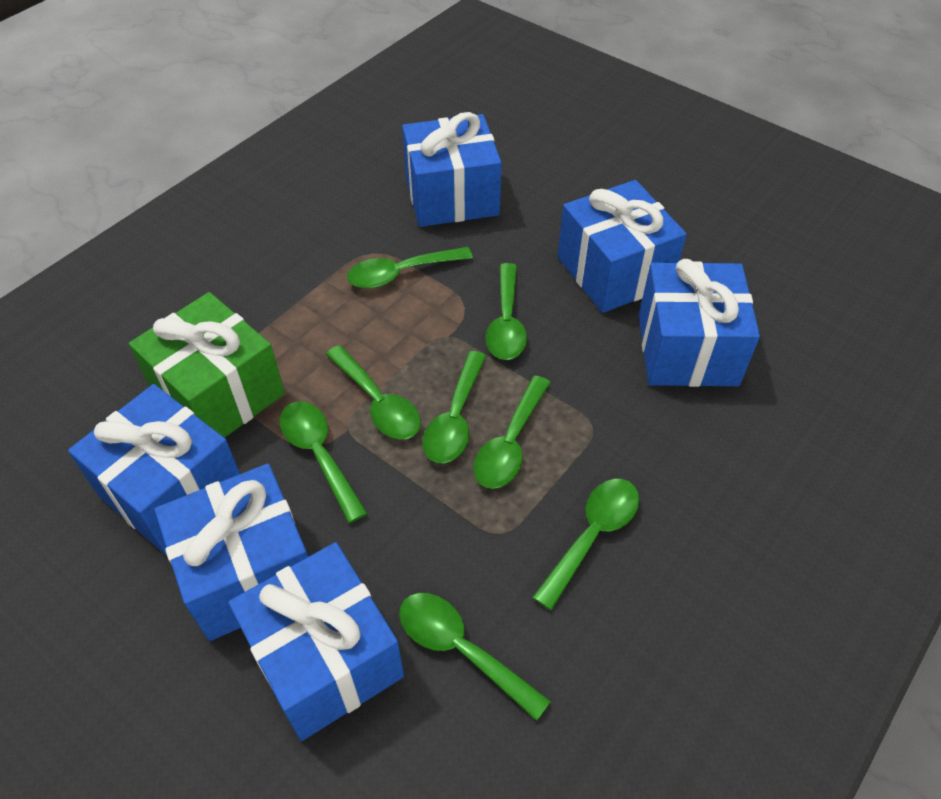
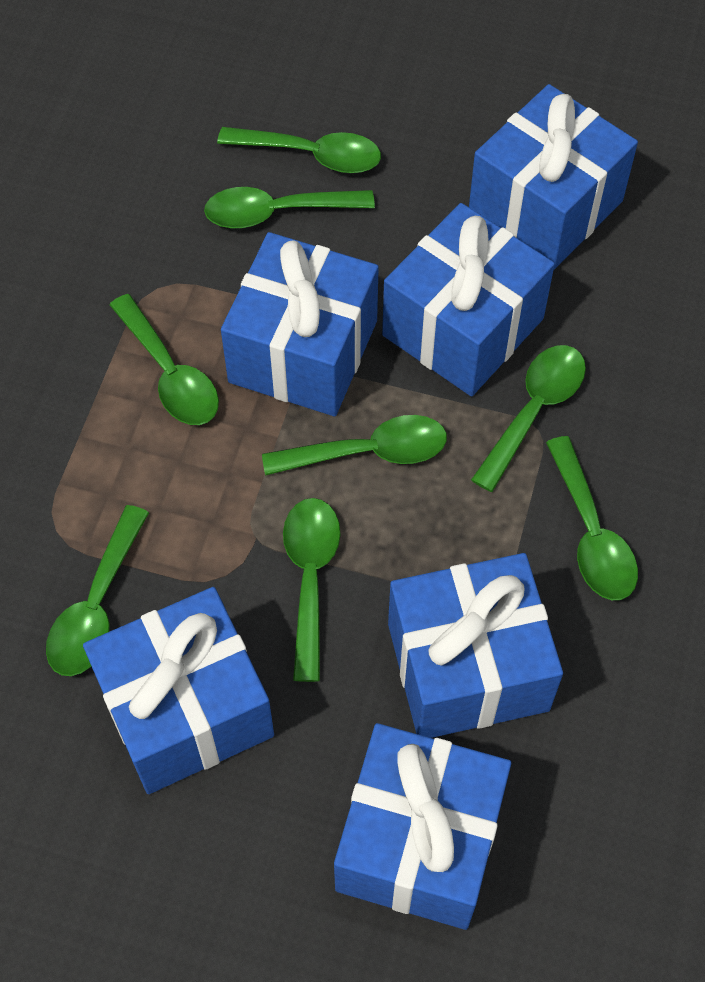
green gift: 1 -> 0

